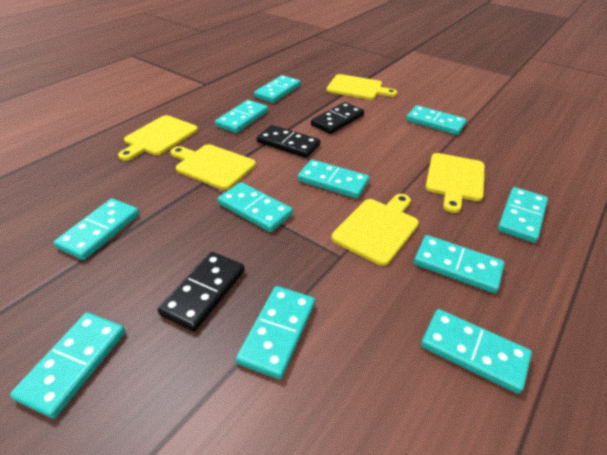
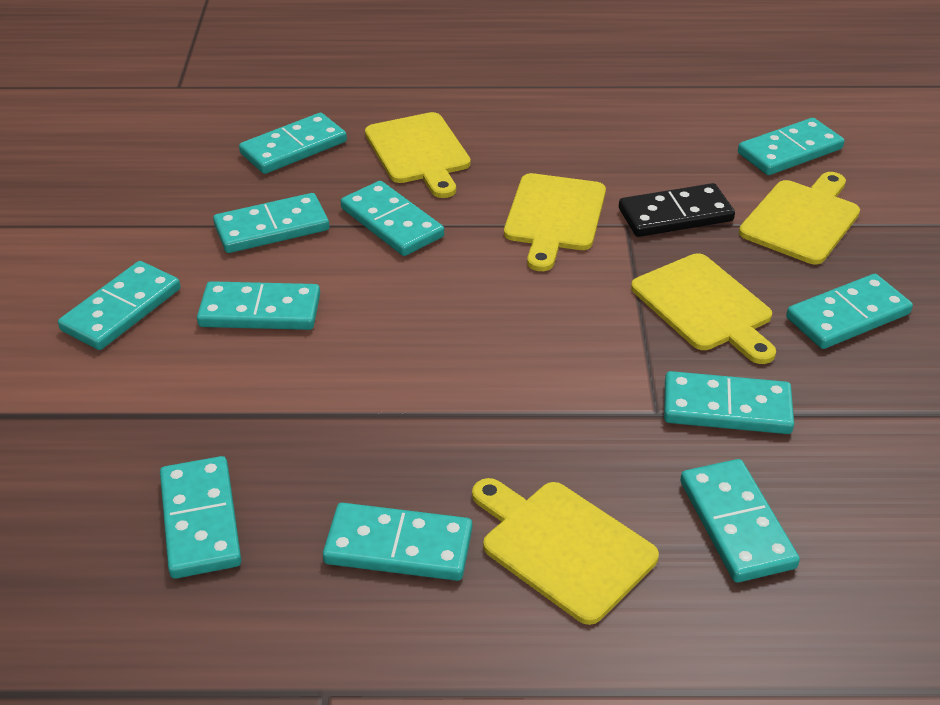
black domino: 3 -> 1

